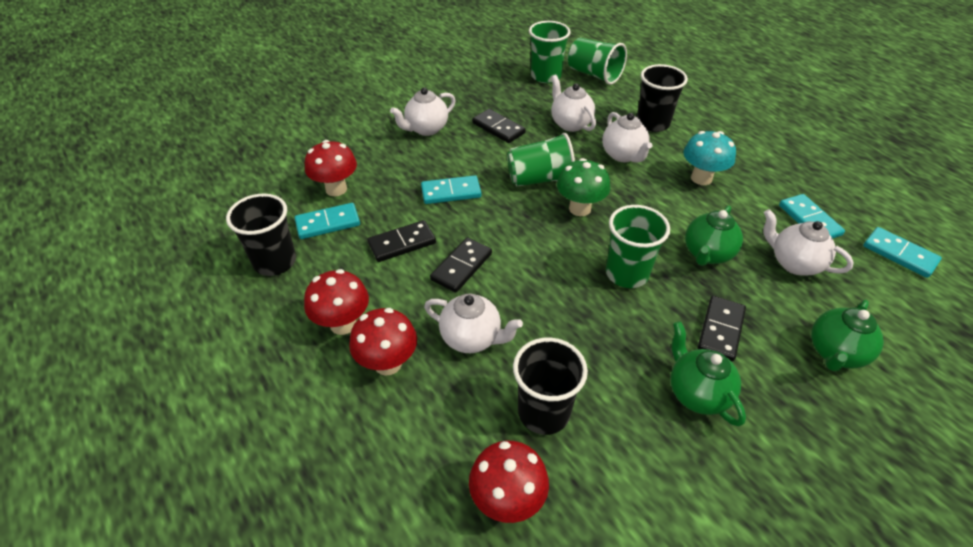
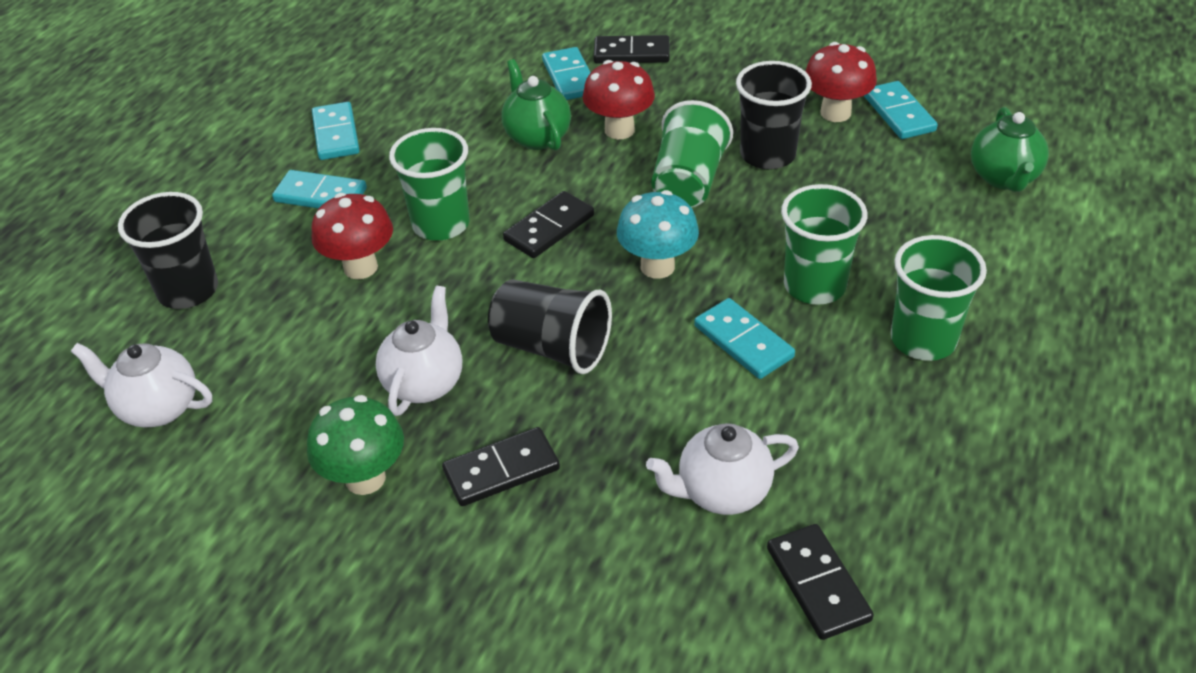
green teapot: 3 -> 2
red mushroom: 4 -> 3
turquoise domino: 4 -> 5
white teapot: 5 -> 3

